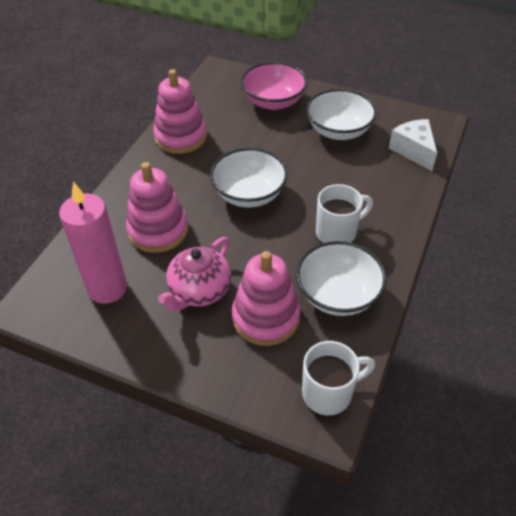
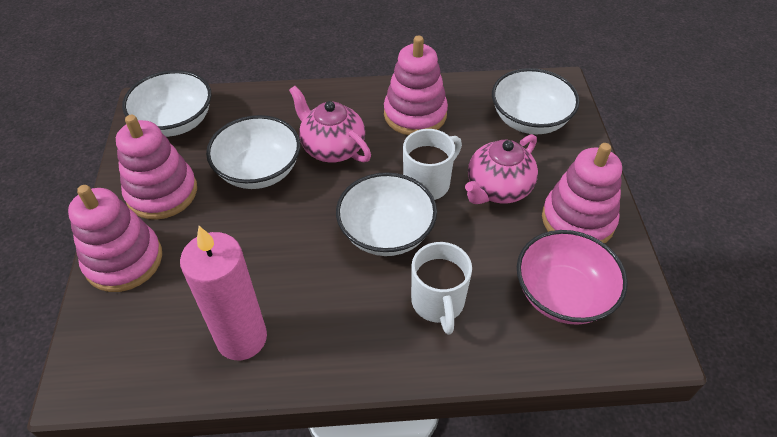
pink stacking toy: 3 -> 4
pink teapot: 1 -> 2
white bowl: 3 -> 4
white cheese: 1 -> 0

